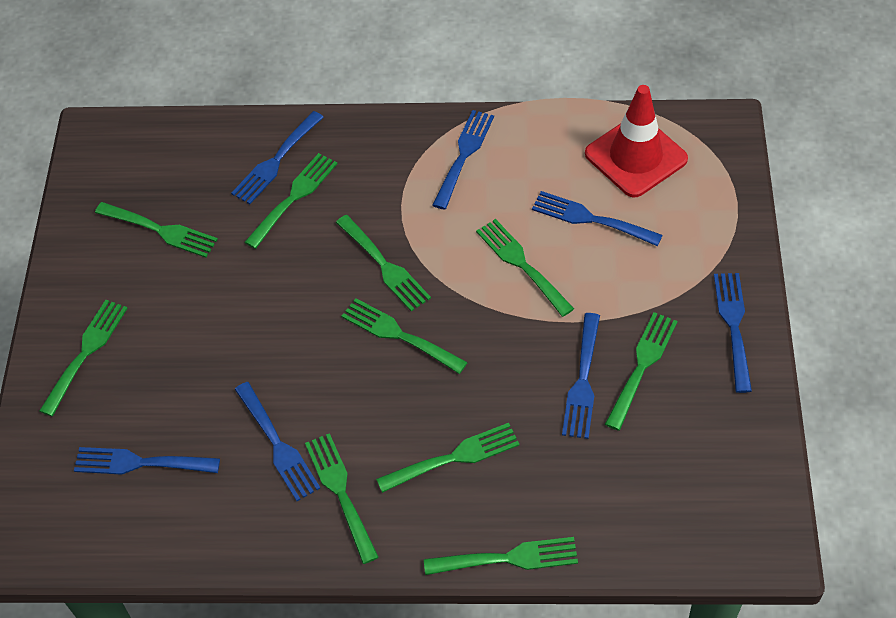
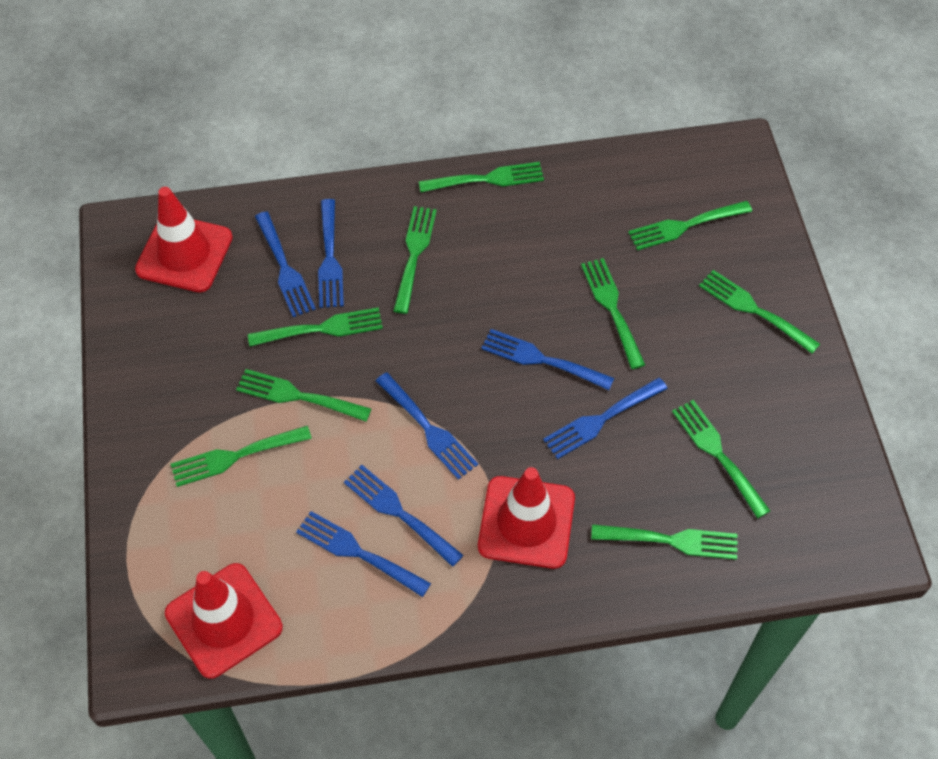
red traffic cone: 1 -> 3

